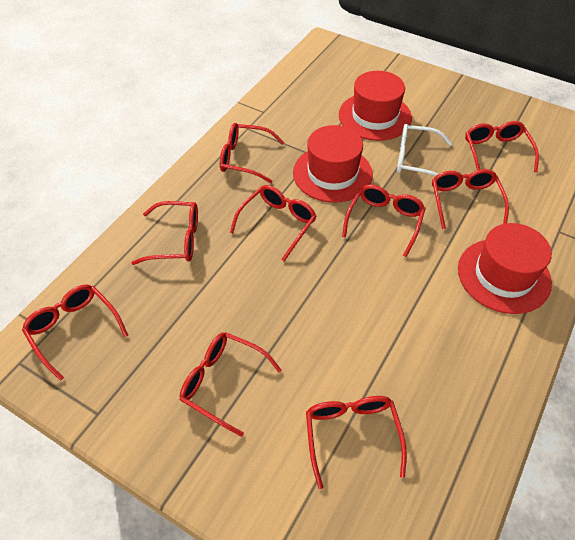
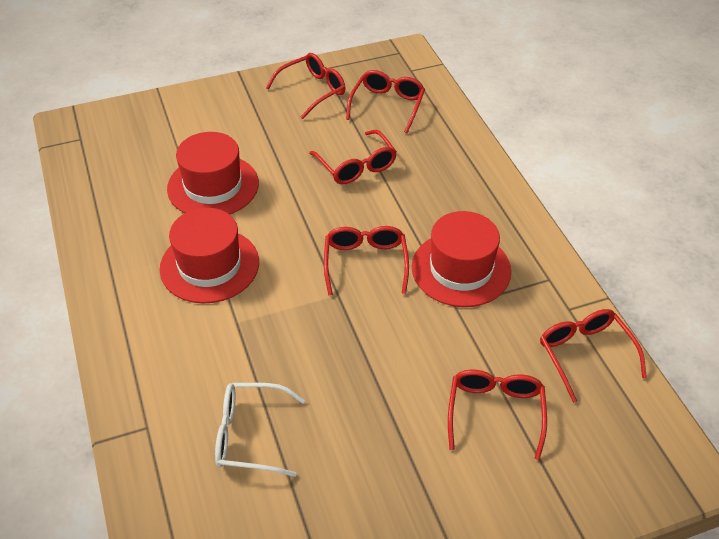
red glasses: 9 -> 6

